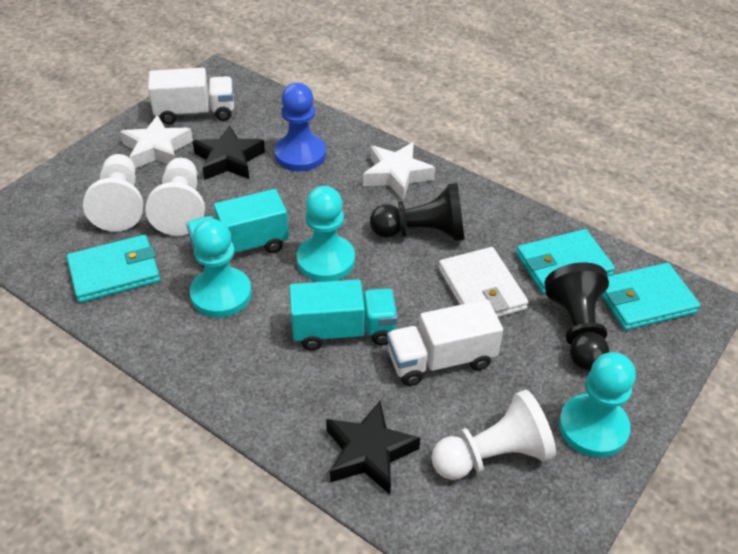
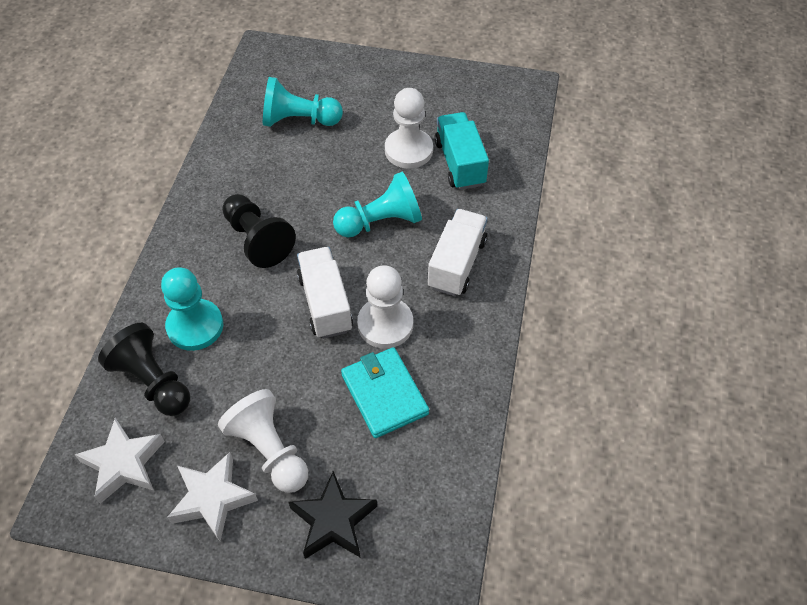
black star: 2 -> 1
blue pawn: 1 -> 0
turquoise truck: 2 -> 1
turquoise wallet: 3 -> 1
white wallet: 1 -> 0

